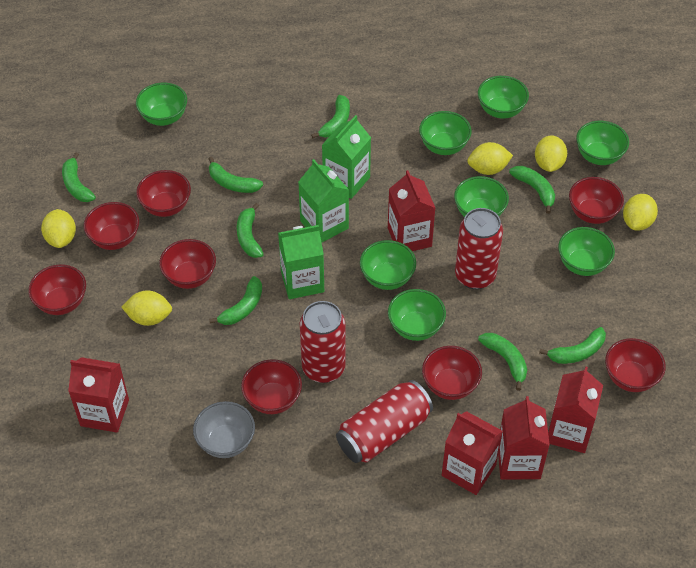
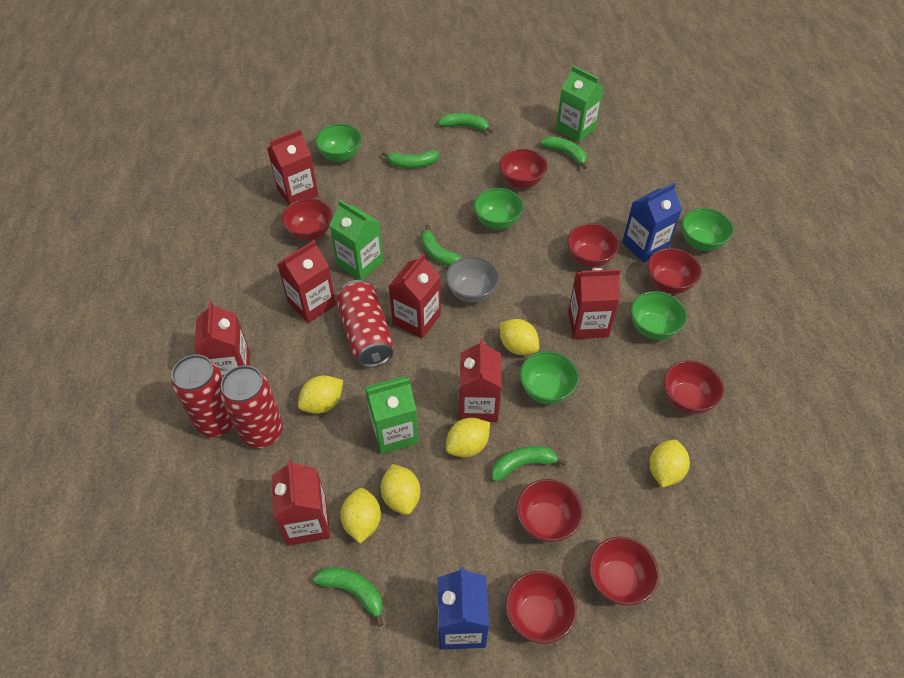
blue carton: 0 -> 2
green banana: 8 -> 6
green bowl: 8 -> 5
red carton: 5 -> 7
yellow lemon: 5 -> 6

